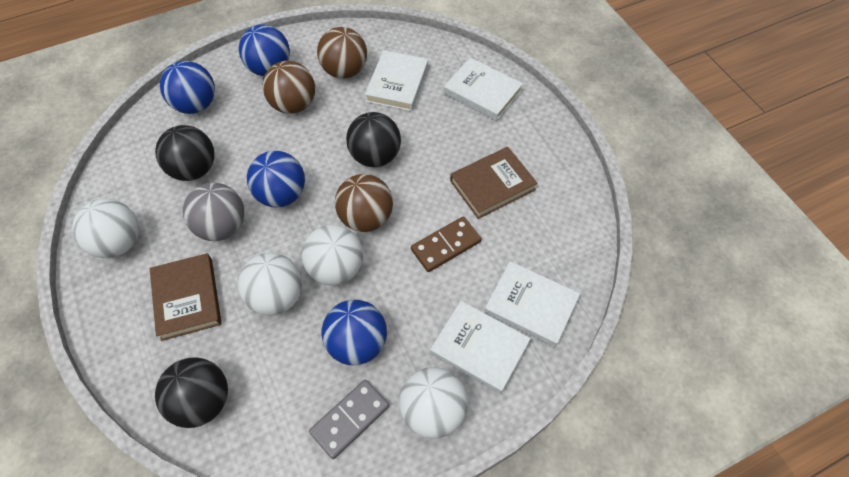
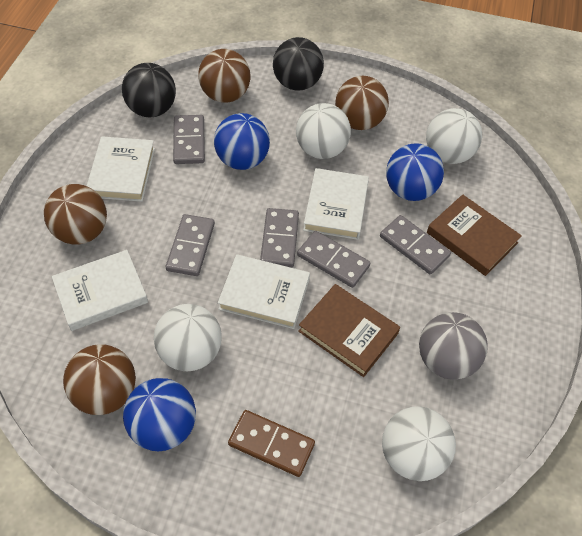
black ball: 3 -> 2
blue ball: 4 -> 3
brown ball: 3 -> 4
grey domino: 1 -> 5

